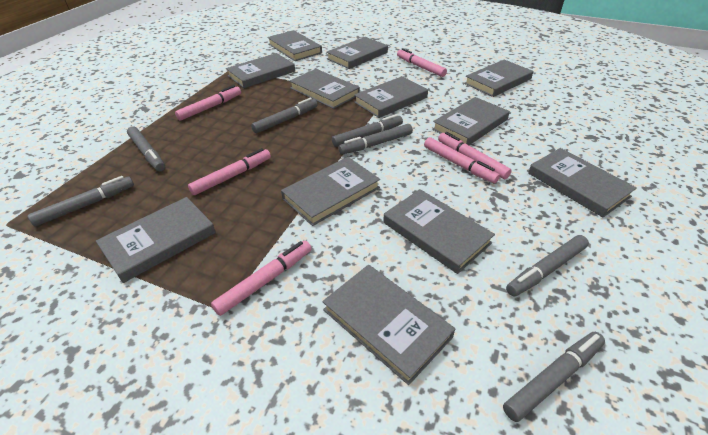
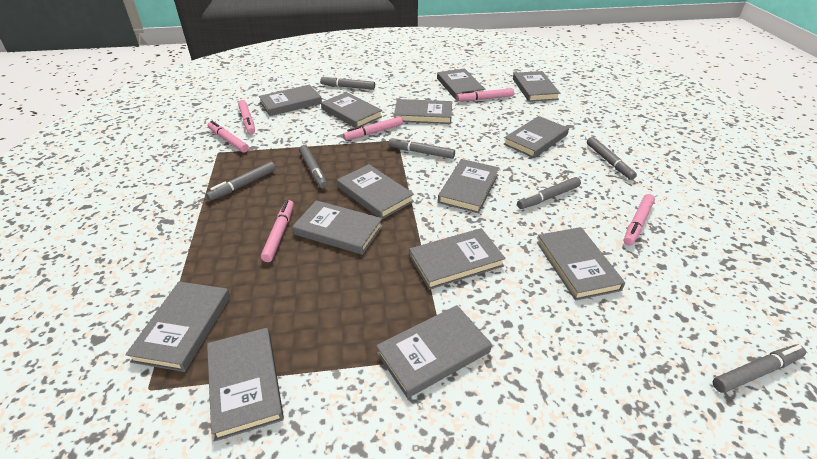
grey book: 12 -> 14

